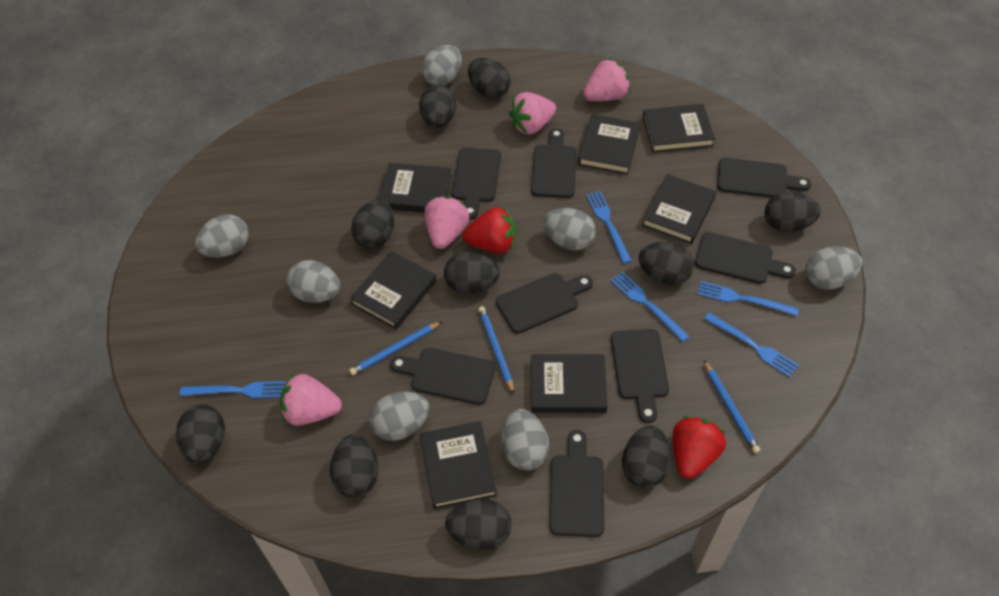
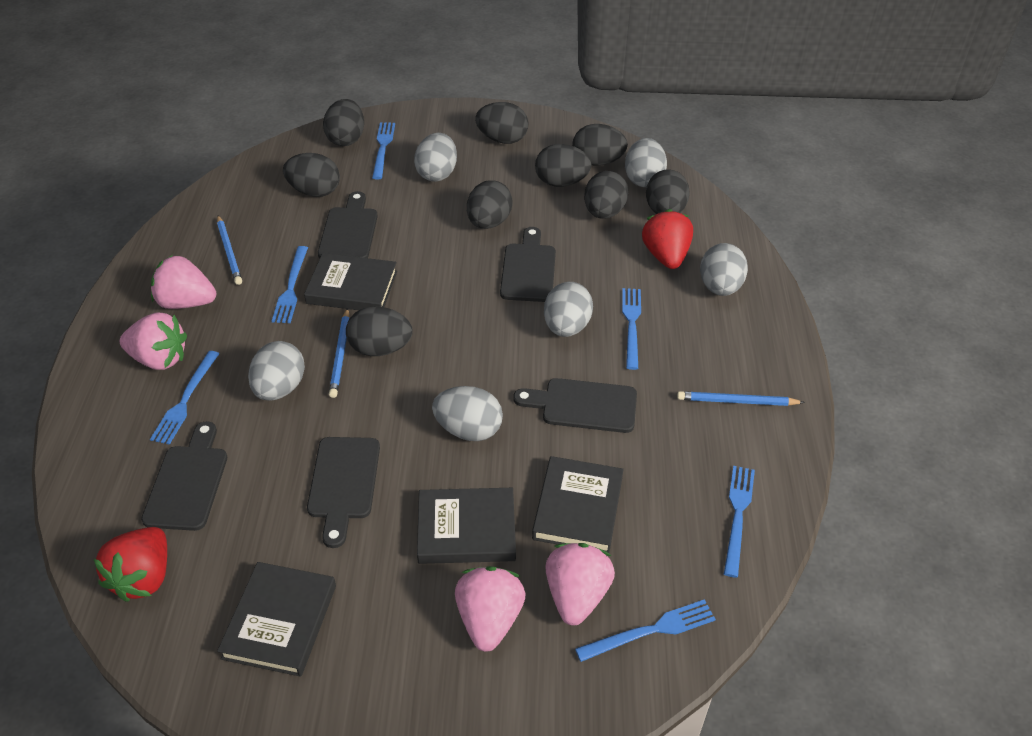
black book: 7 -> 4
black cutting board: 8 -> 5
black egg: 10 -> 9
blue fork: 5 -> 6
grey egg: 7 -> 6

